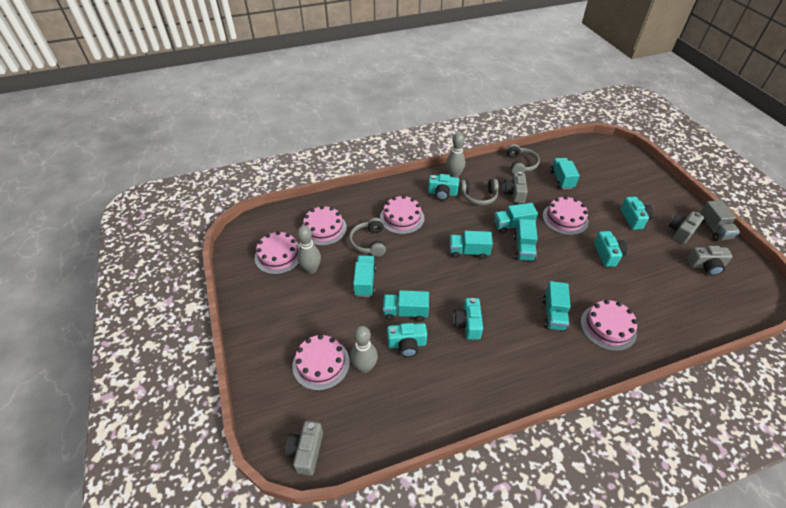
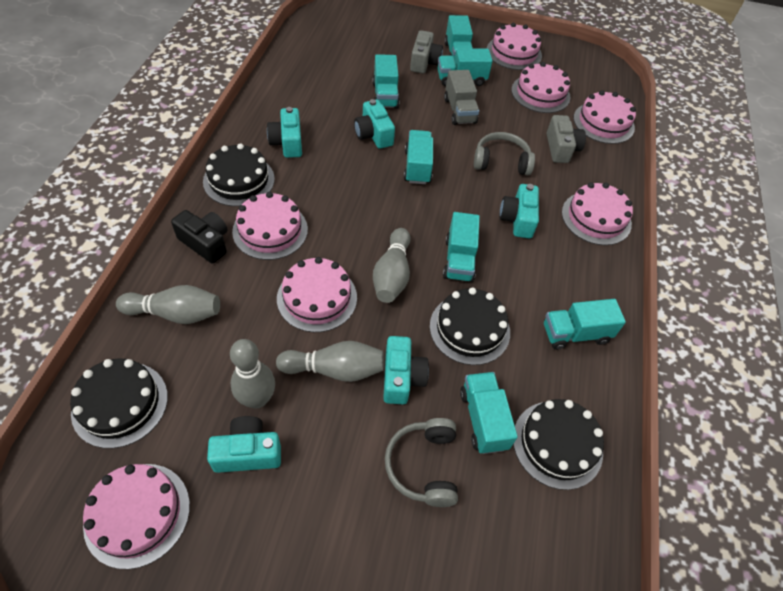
black cake: 0 -> 4
black camera: 0 -> 1
grey bowling pin: 3 -> 4
grey camera: 4 -> 2
grey headphones: 3 -> 2
pink cake: 6 -> 7

